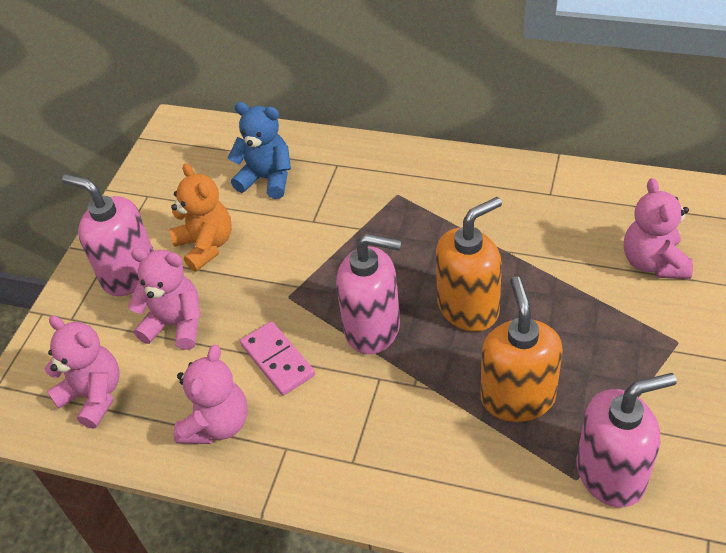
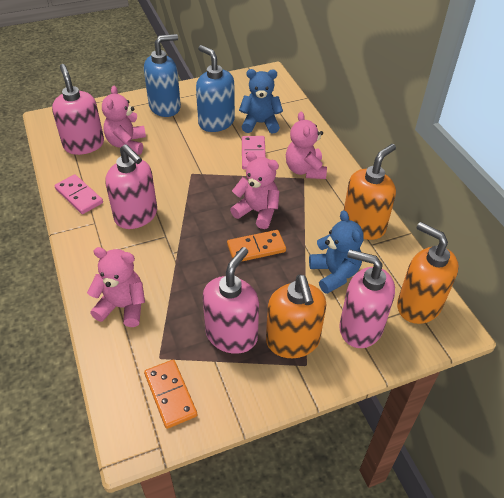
blue soap dispenser: 0 -> 2
blue teddy bear: 1 -> 2
orange domino: 0 -> 2
orange soap dispenser: 2 -> 3
orange teddy bear: 1 -> 0
pink domino: 1 -> 2
pink soap dispenser: 3 -> 4

